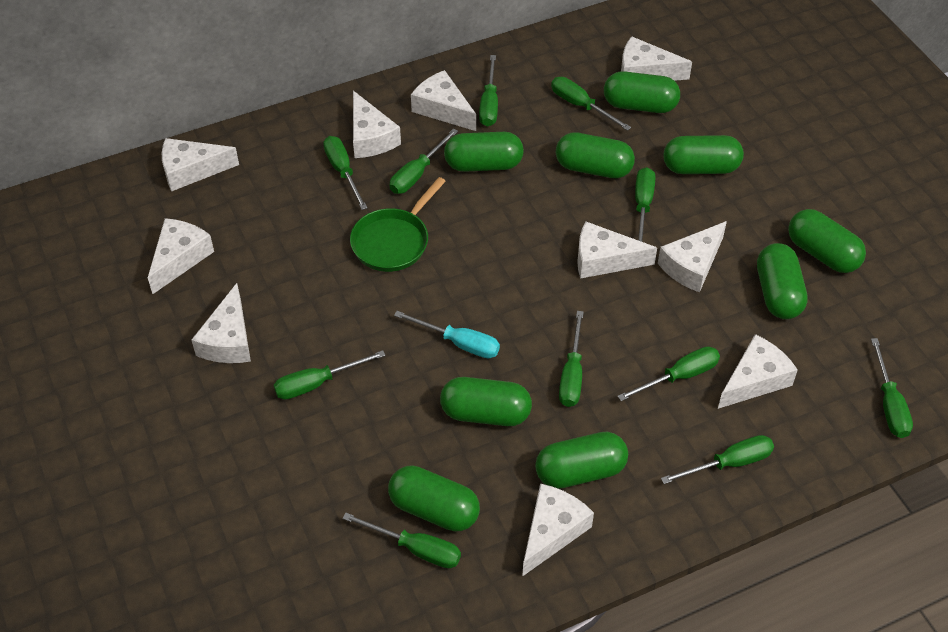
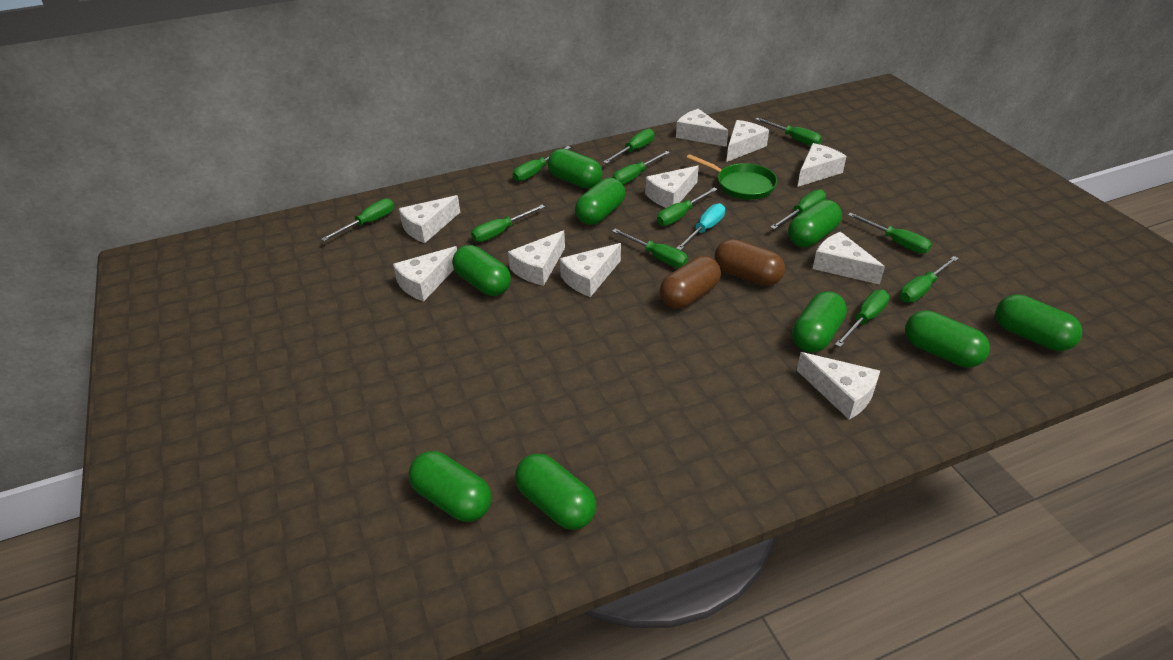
brown capsule: 0 -> 2
green screwdriver: 11 -> 12

